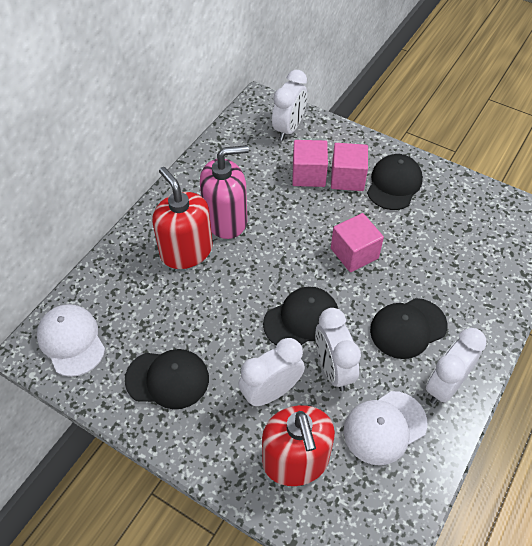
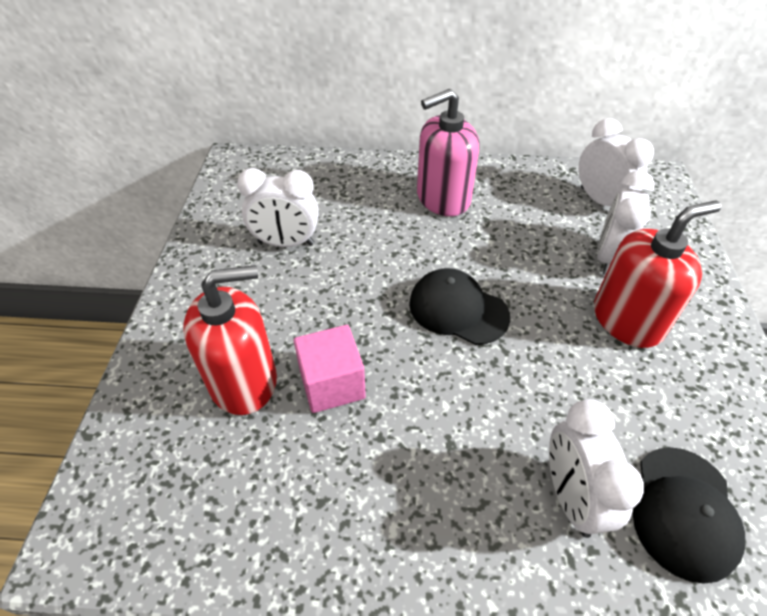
black cap: 4 -> 2
pink cube: 3 -> 1
white cap: 2 -> 0

